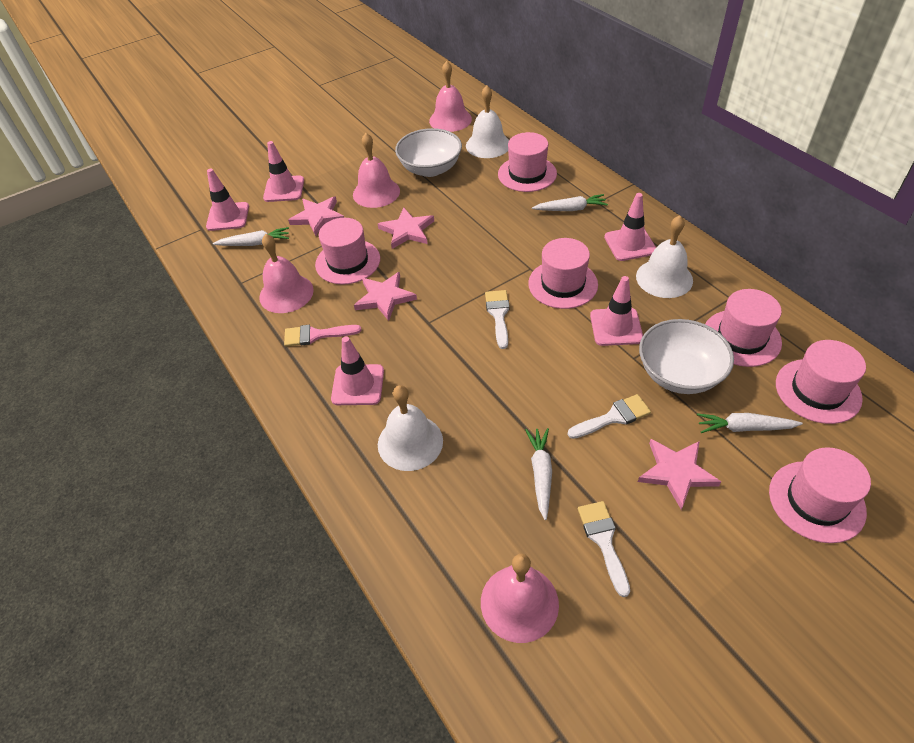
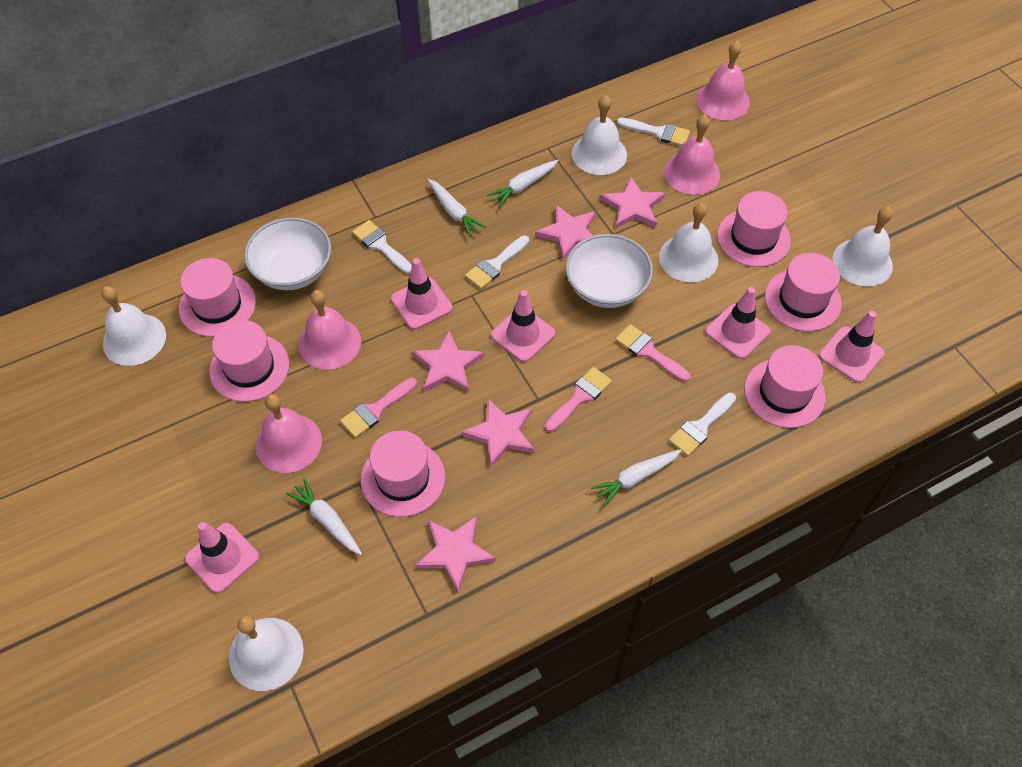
pink brush: 1 -> 3
pink star: 4 -> 5
white bell: 3 -> 5
white brush: 3 -> 4

